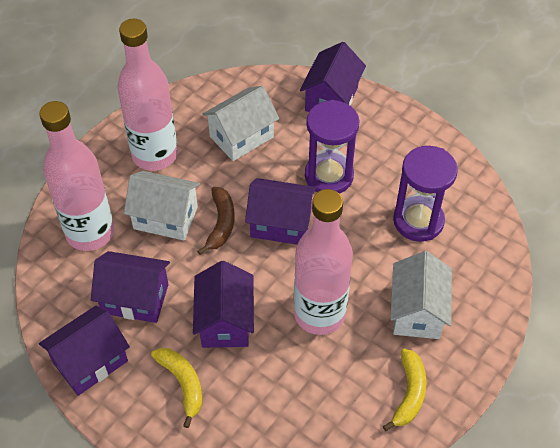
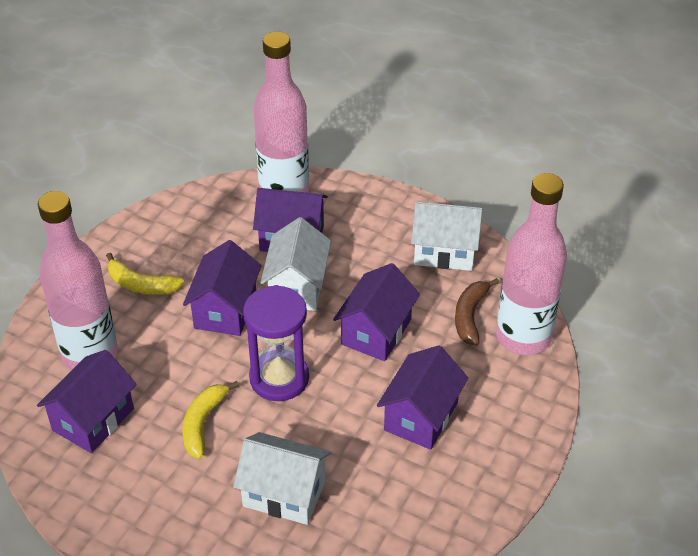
purple hourglass: 2 -> 1

